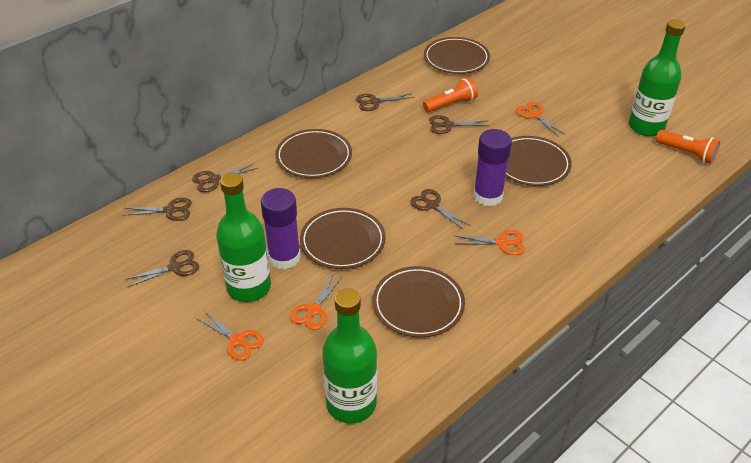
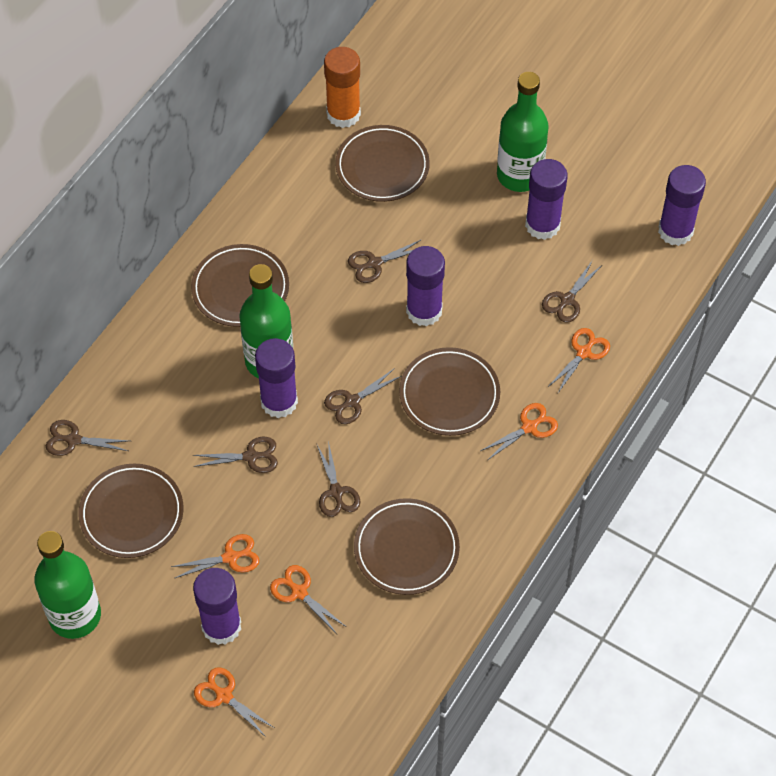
orange flashlight: 2 -> 0
orange glue stick: 0 -> 1
orange scissors: 4 -> 5
purple glue stick: 2 -> 5

